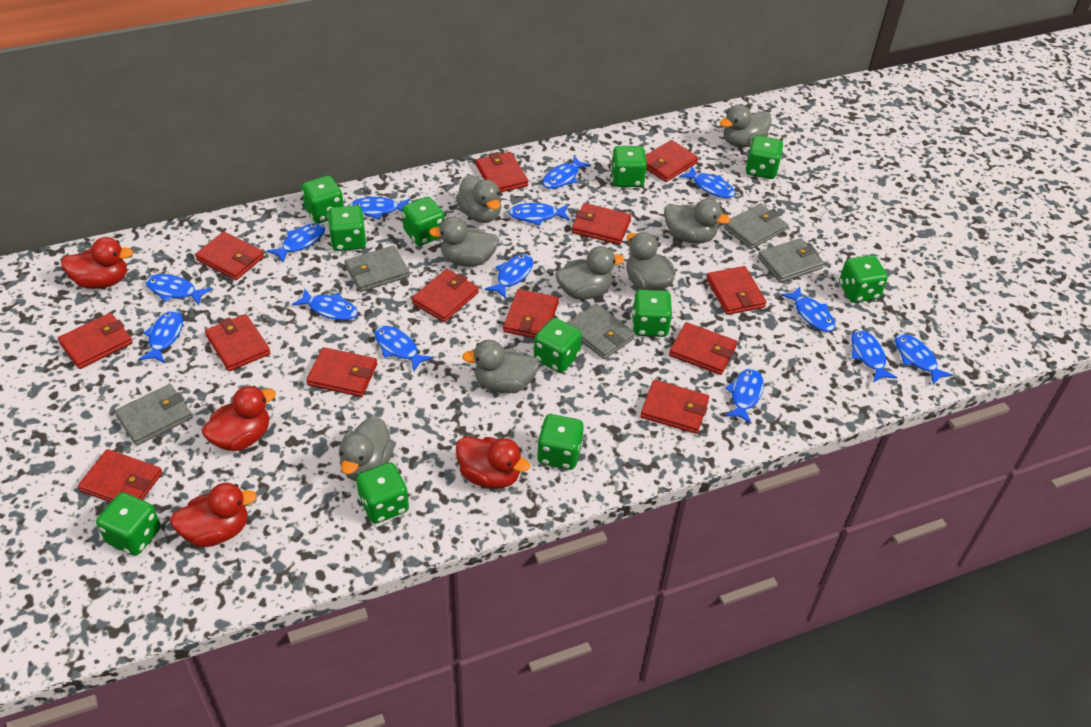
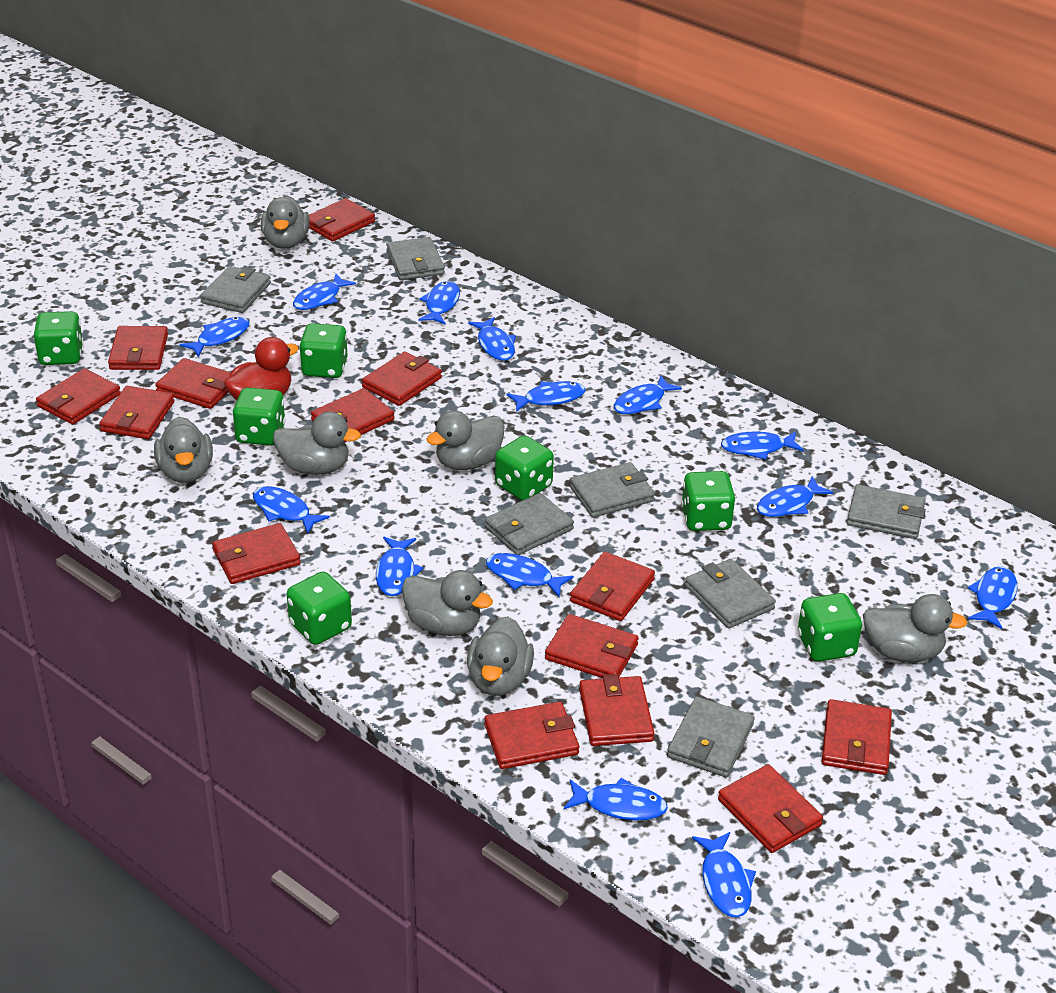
green dice: 11 -> 7
grey duck: 8 -> 7
grey wallet: 5 -> 7
red duck: 4 -> 1
red wallet: 13 -> 14

